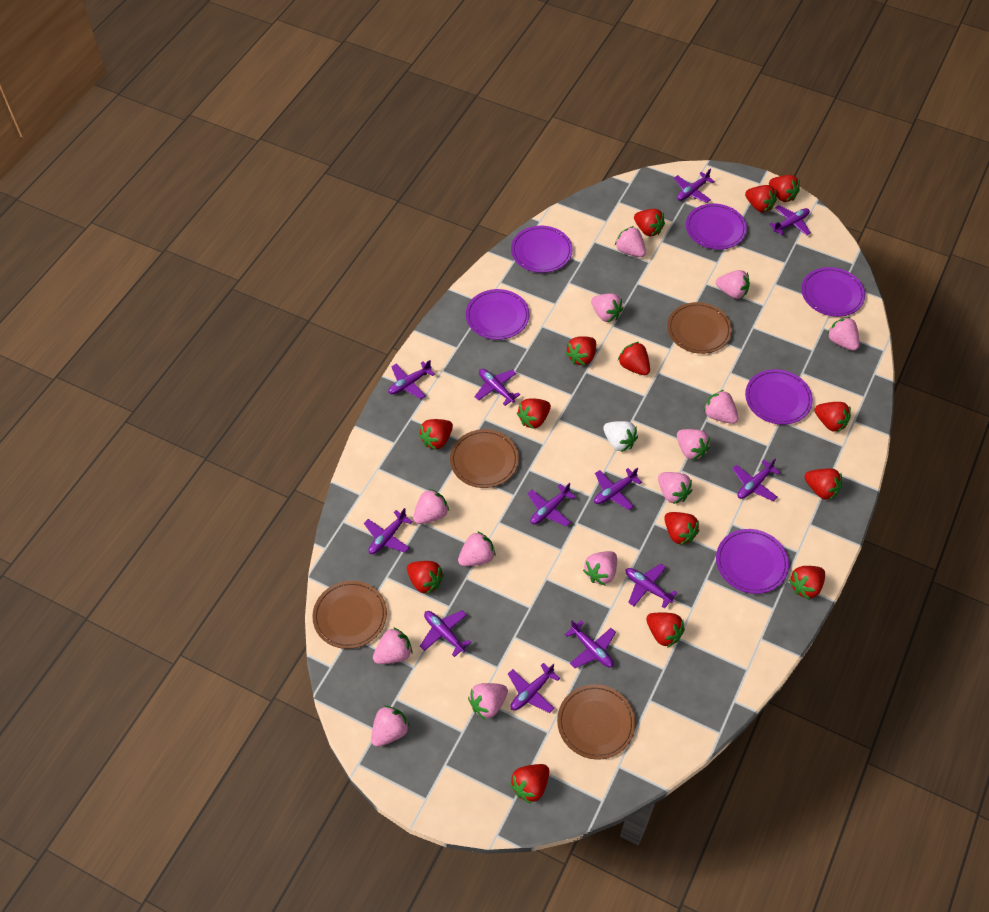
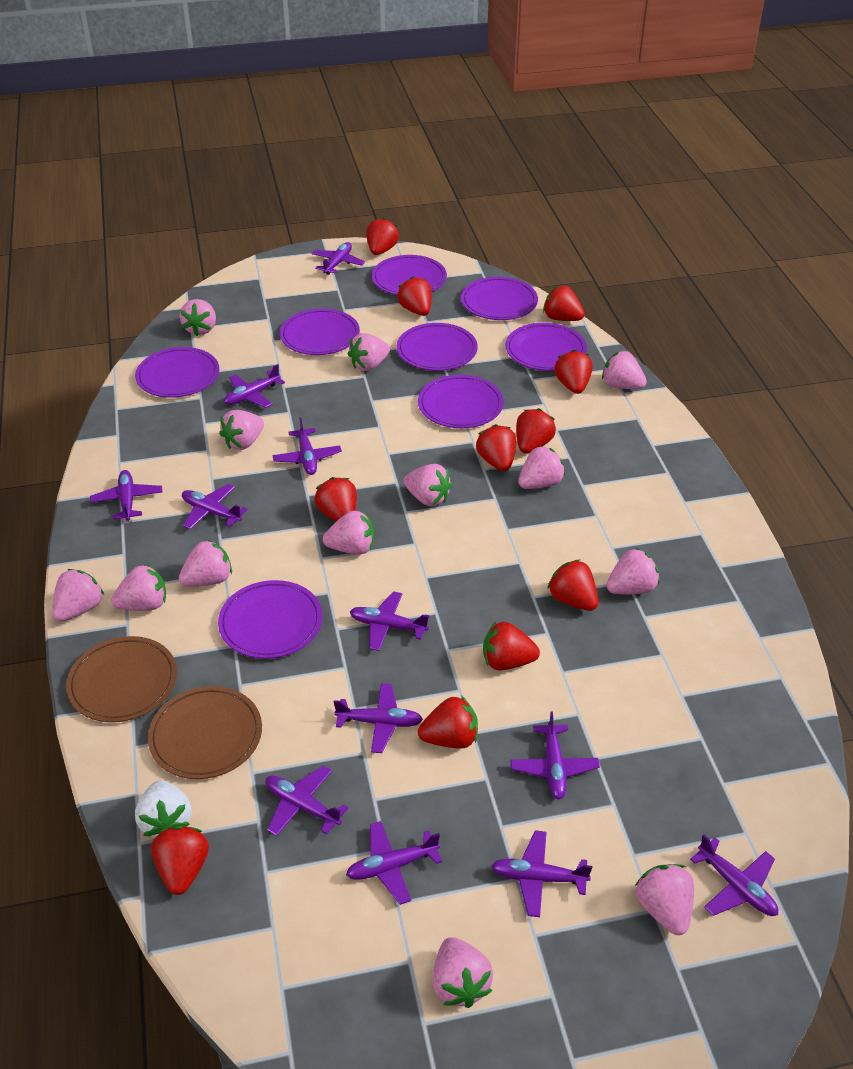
brown plate: 4 -> 2
purple plate: 6 -> 8
red strawberry: 14 -> 11

